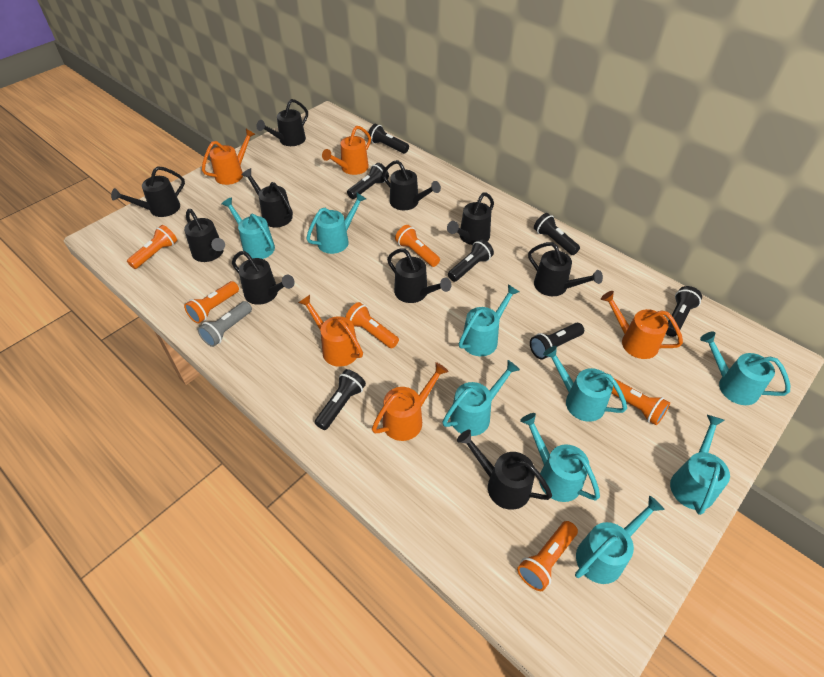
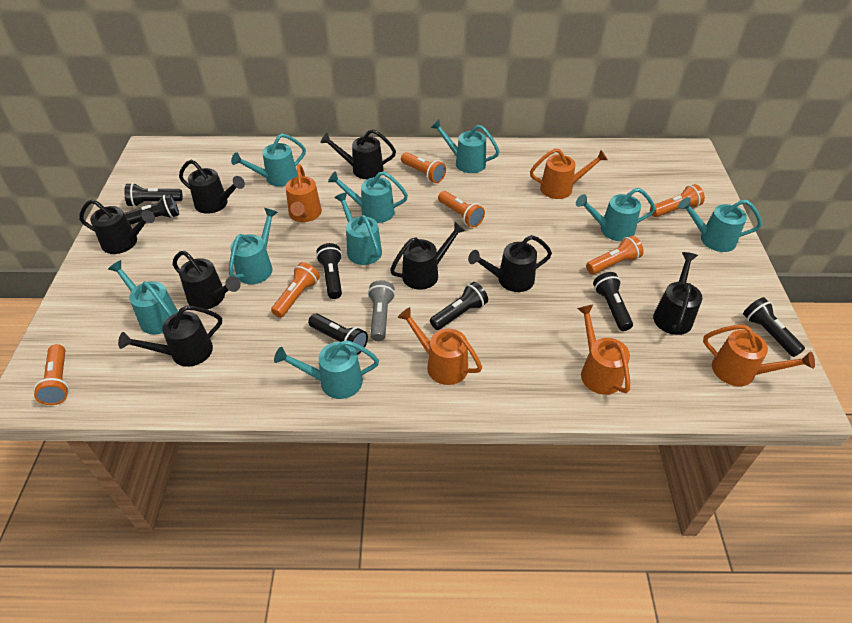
black watering can: 10 -> 8

